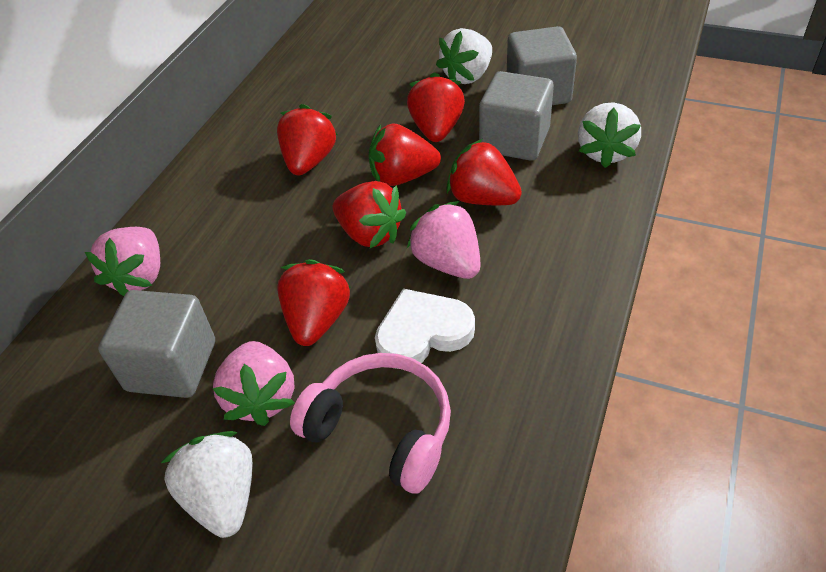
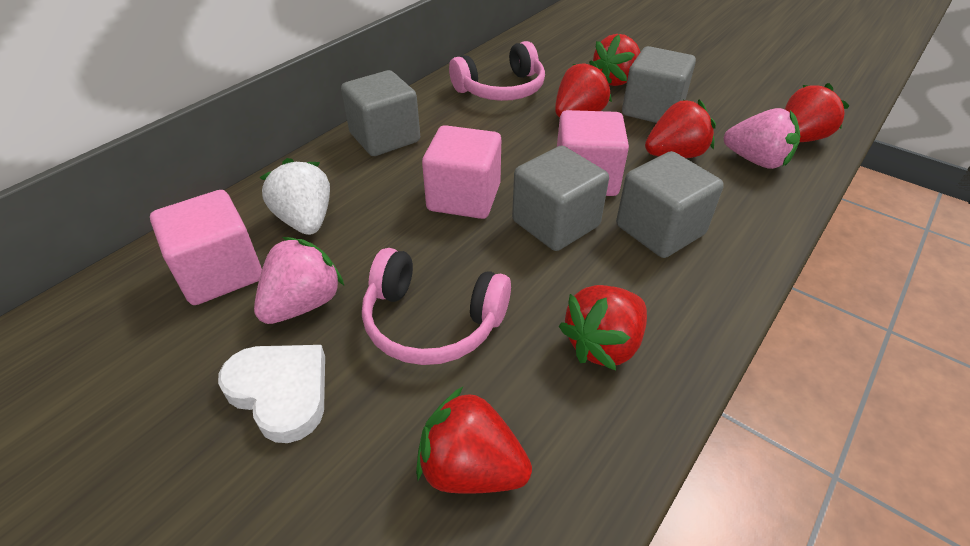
grey cube: 3 -> 4
pink cube: 0 -> 3
pink headphones: 1 -> 2
pink strawberry: 3 -> 2
white strawberry: 3 -> 1

